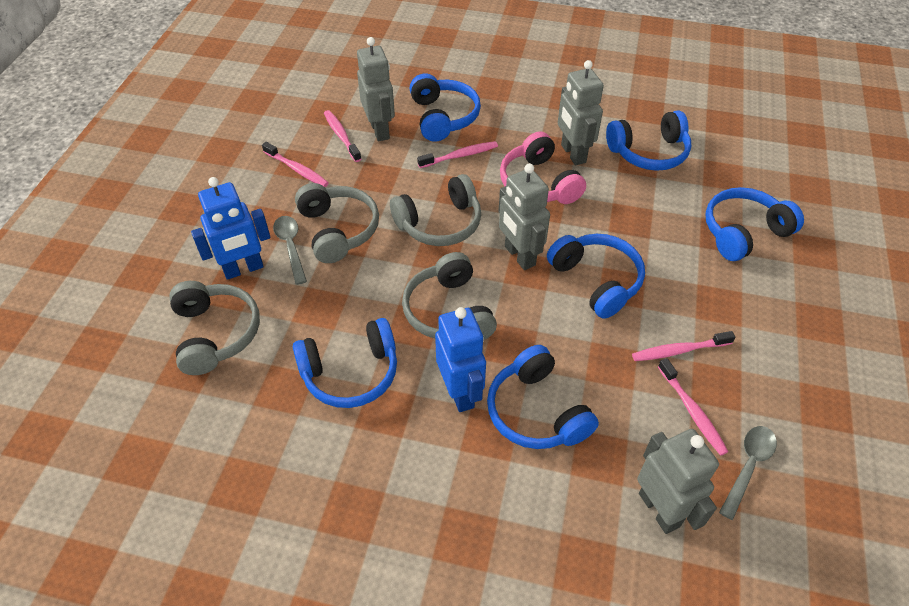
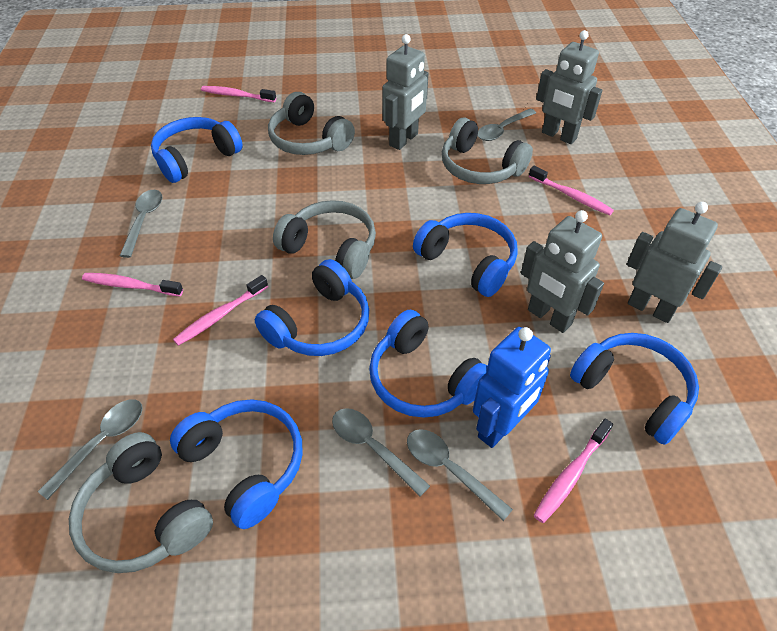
blue robot: 2 -> 1
grey spoon: 2 -> 5
pink headphones: 1 -> 0

